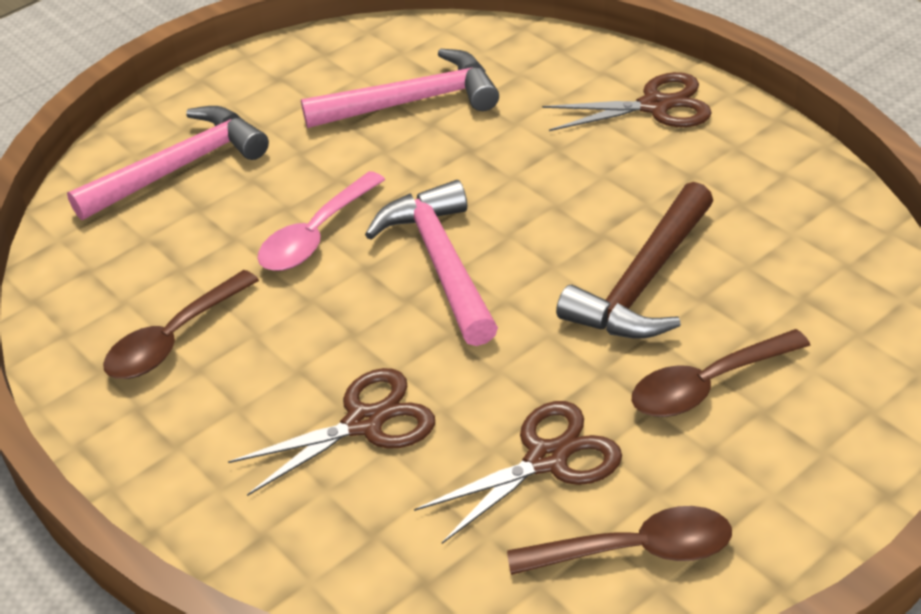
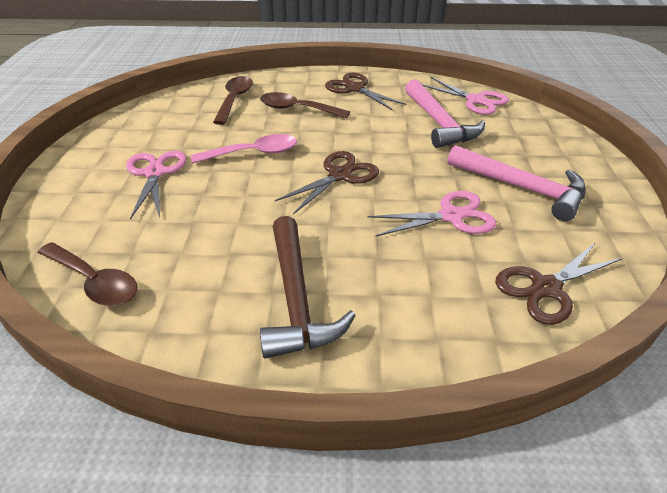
pink hammer: 3 -> 2
pink scissors: 0 -> 3

